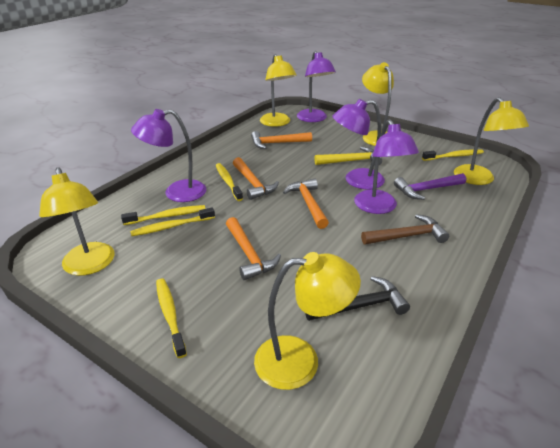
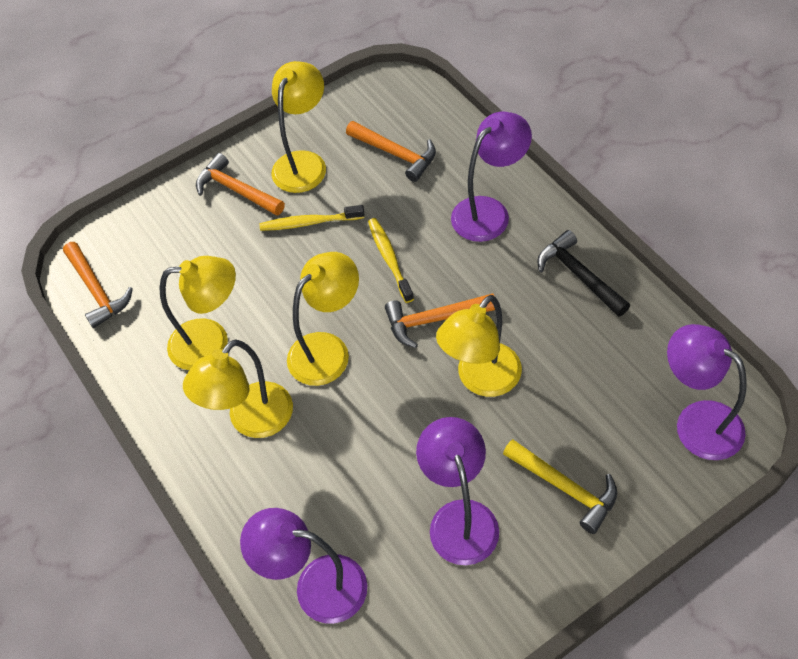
brown hammer: 1 -> 0
purple hammer: 1 -> 0
yellow toothbrush: 5 -> 2

